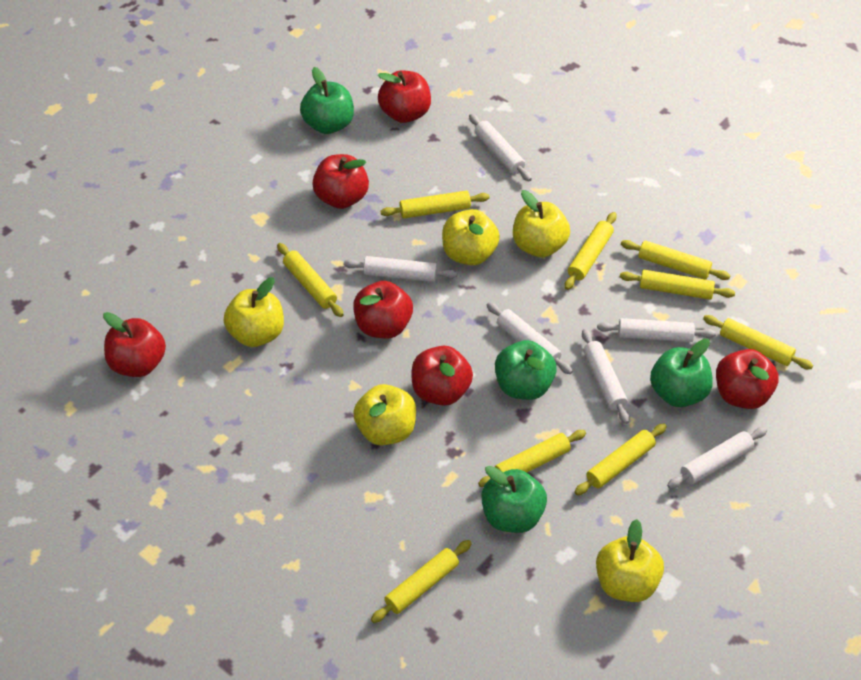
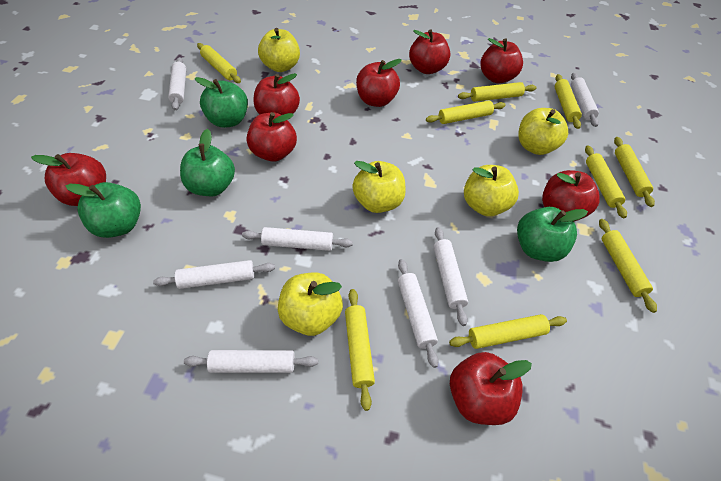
red apple: 6 -> 8
white rolling pin: 6 -> 7

